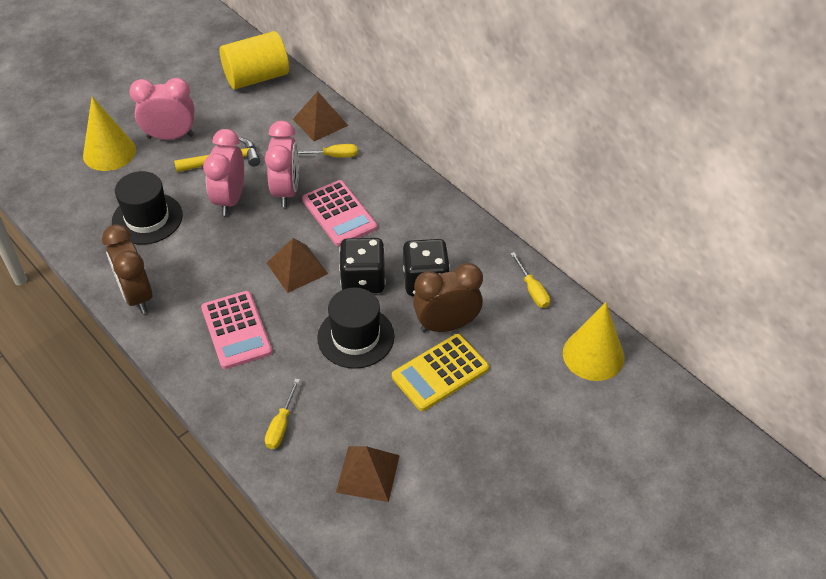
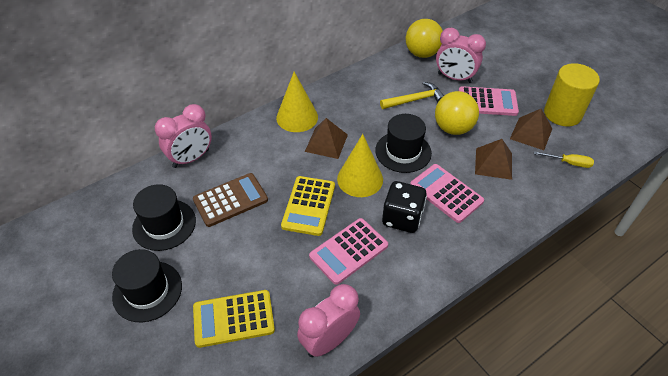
black dice: 2 -> 1
black hat: 2 -> 3
brown calculator: 0 -> 1
brown clock: 2 -> 0
pink calculator: 2 -> 3
yellow ball: 0 -> 2
yellow calculator: 1 -> 2
yellow screwdriver: 3 -> 1

